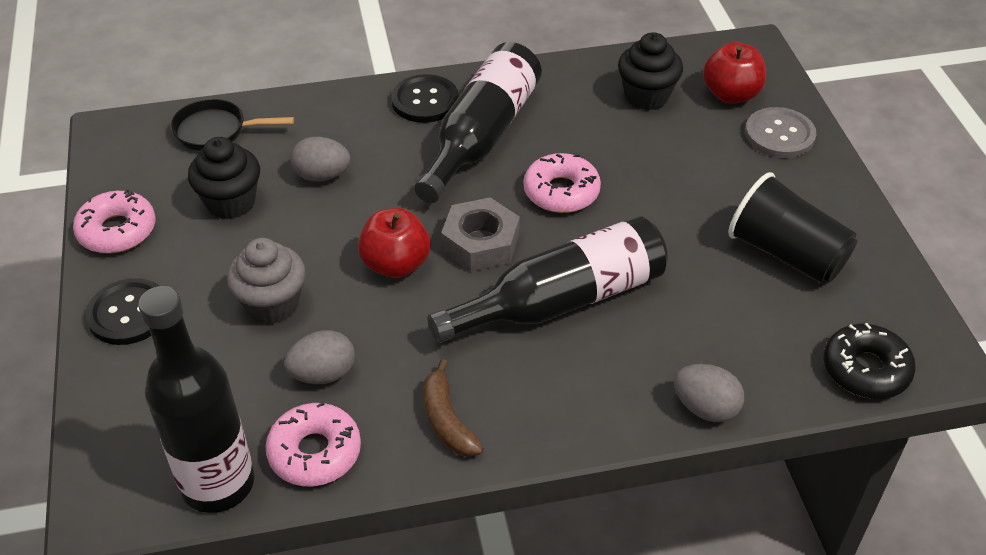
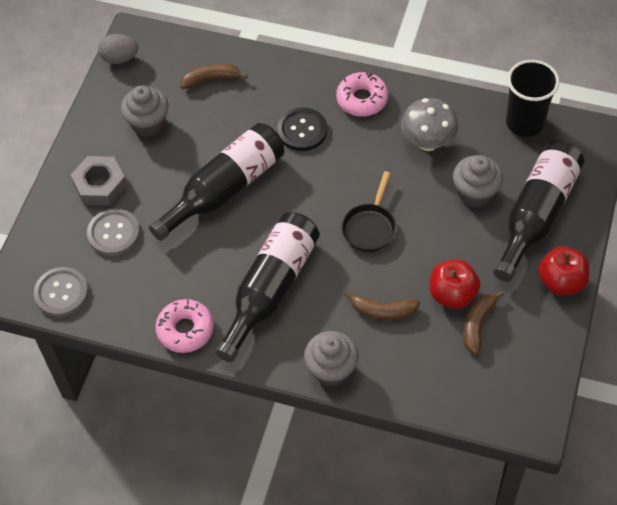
black button: 2 -> 1
black cupcake: 2 -> 0
black donut: 1 -> 0
brown banana: 1 -> 3
grey button: 1 -> 2
grey cupcake: 1 -> 3
grey egg: 3 -> 1
grey mushroom: 0 -> 1
pink donut: 3 -> 2

